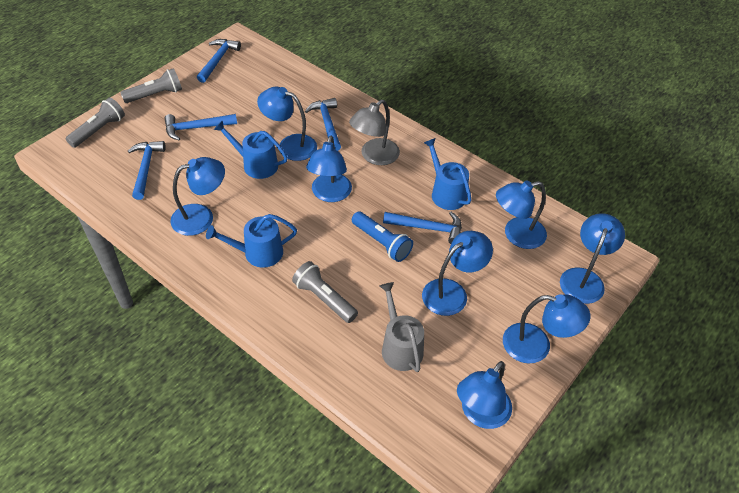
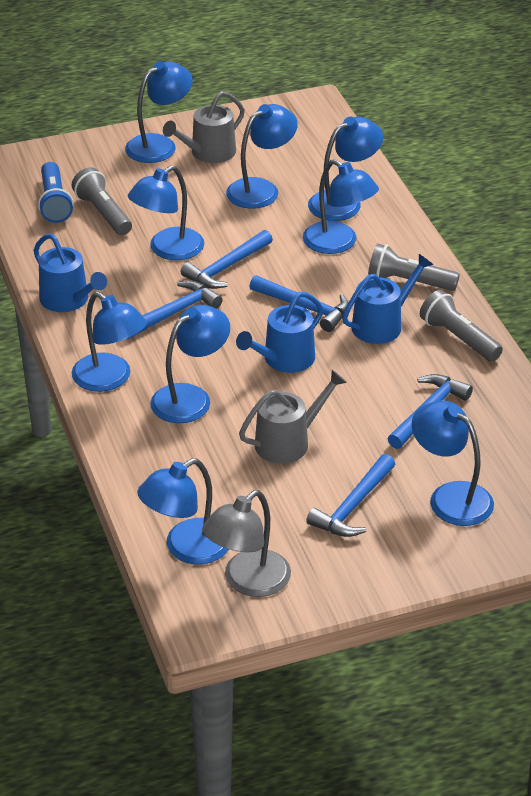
blue lamp: 8 -> 9
grey watering can: 1 -> 2

